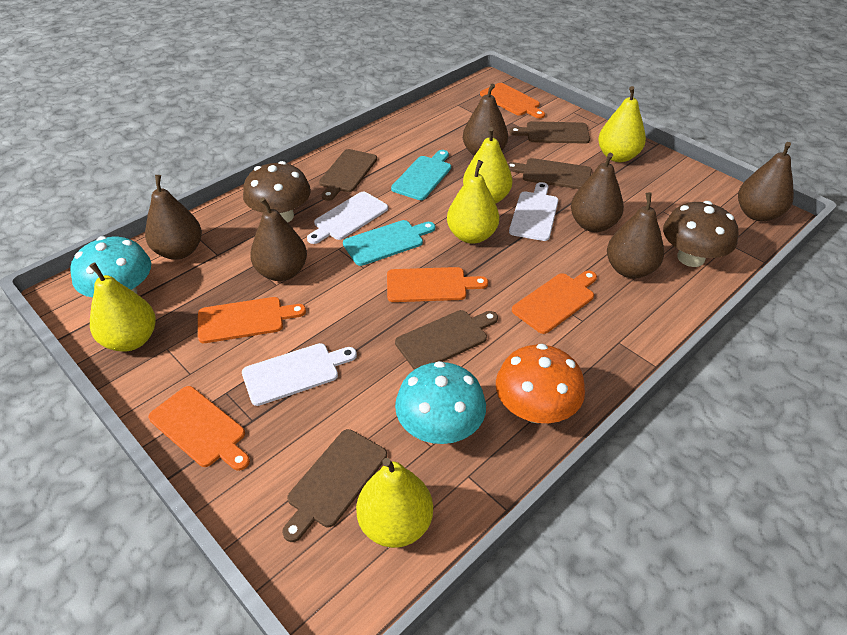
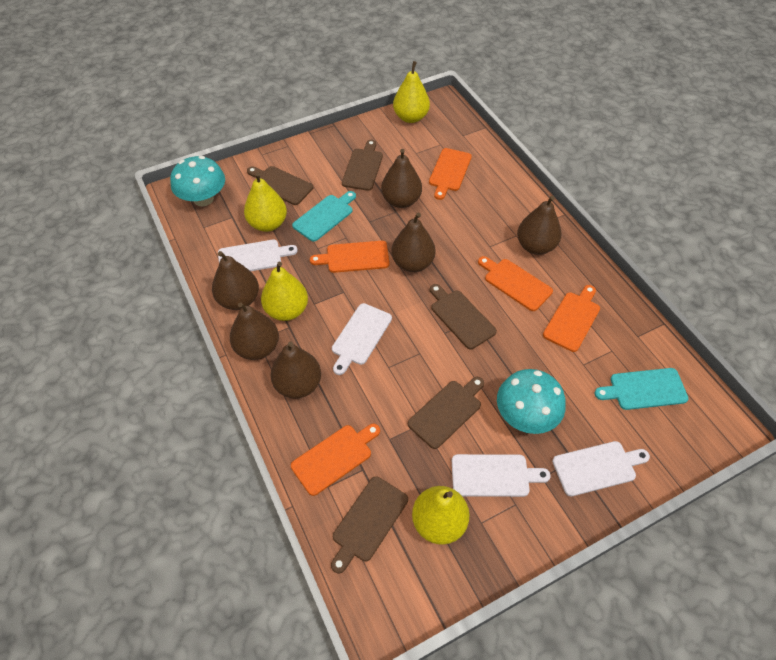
brown mushroom: 2 -> 0
orange mushroom: 1 -> 0
white cutting board: 3 -> 4
yellow pear: 5 -> 4

